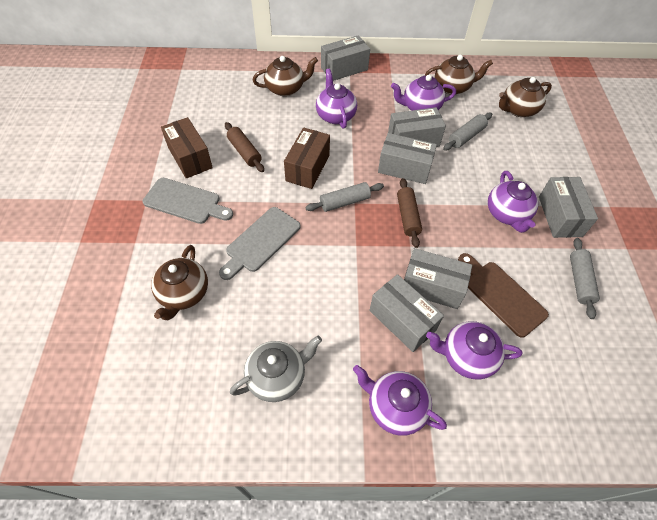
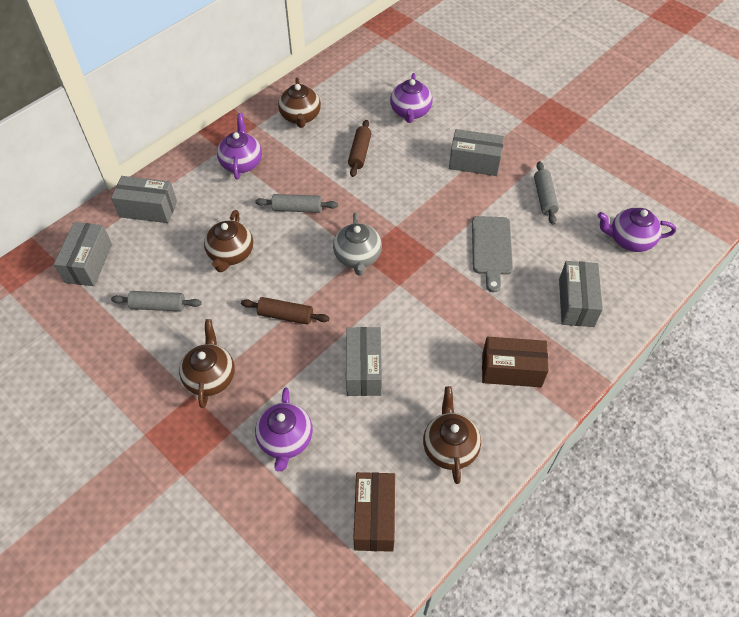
brown cutting board: 1 -> 0
grey box: 6 -> 5
grey cutting board: 2 -> 1
purple teapot: 5 -> 4

